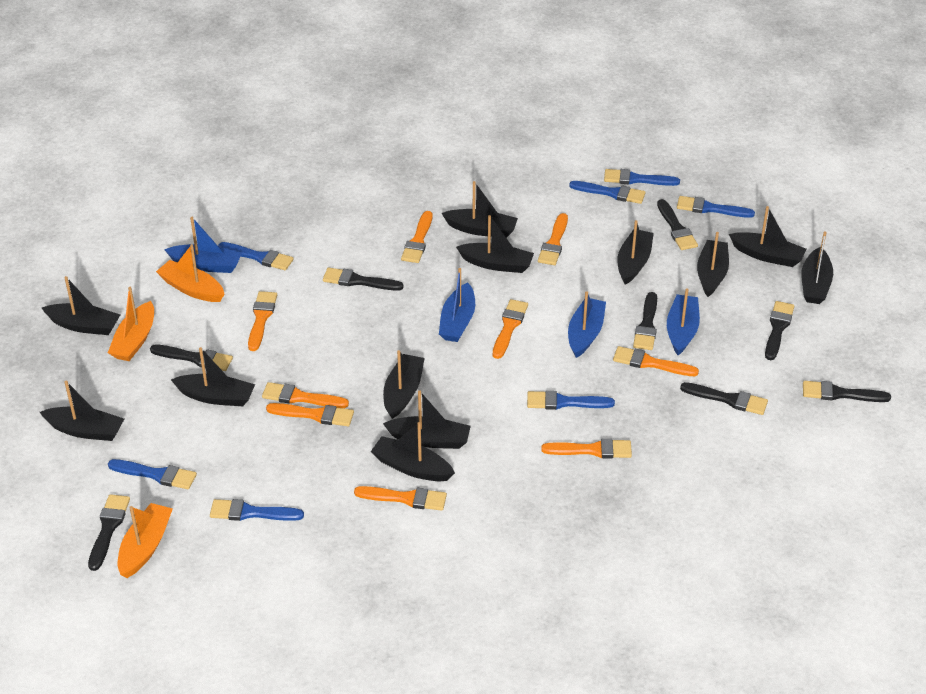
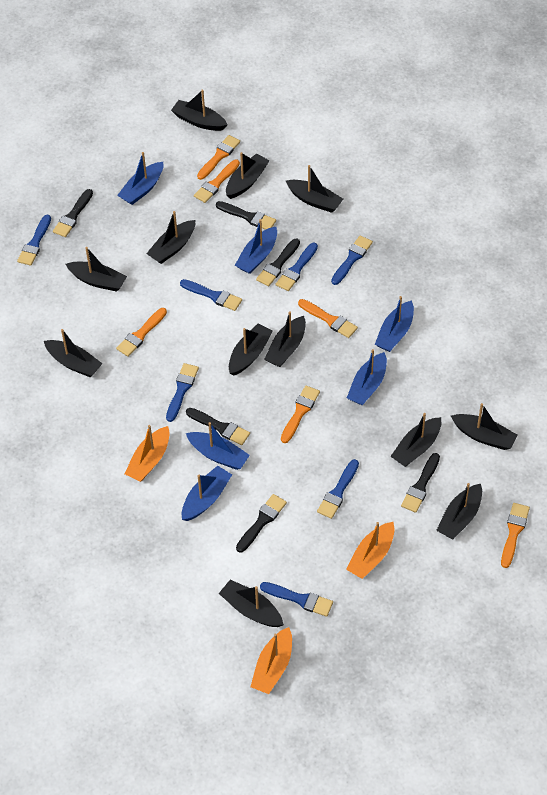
black brush: 8 -> 6
blue boat: 4 -> 6
orange brush: 9 -> 6

